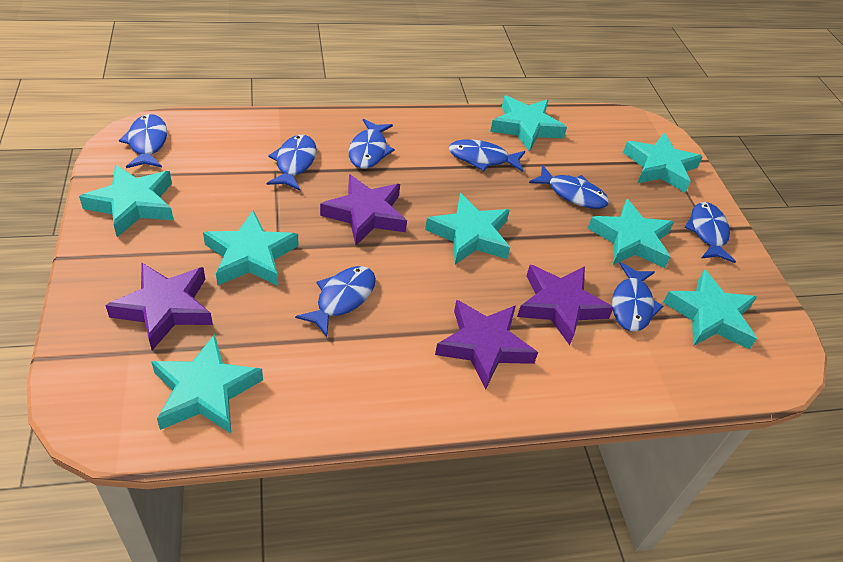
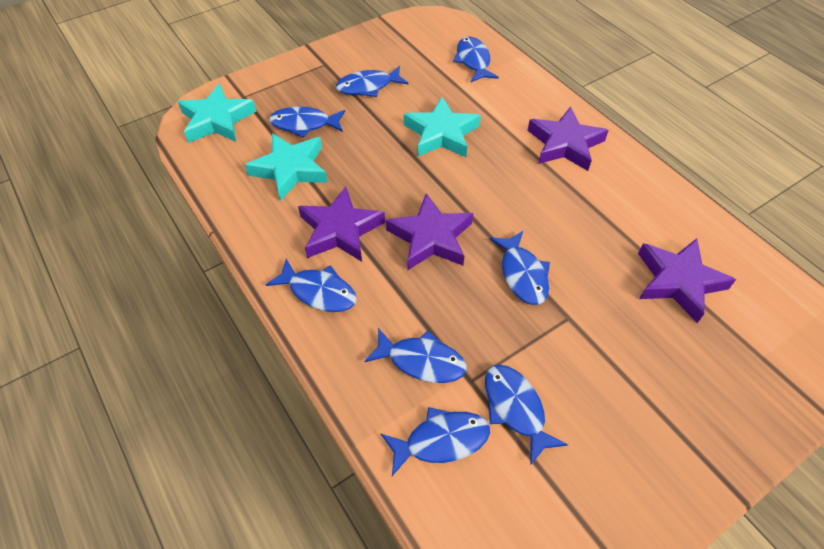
turquoise star: 8 -> 3

